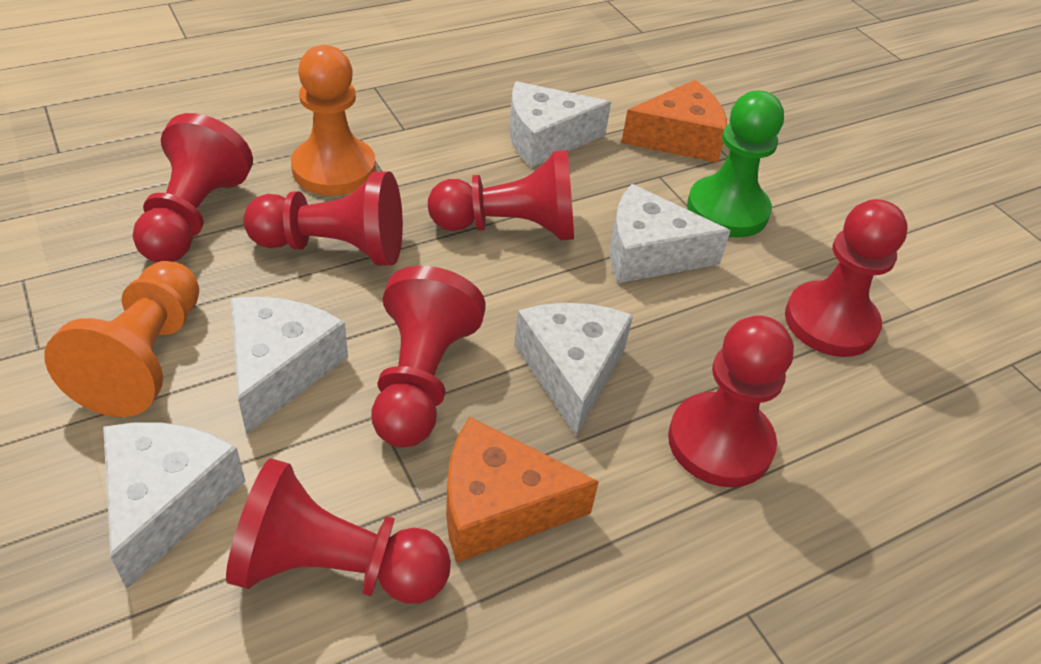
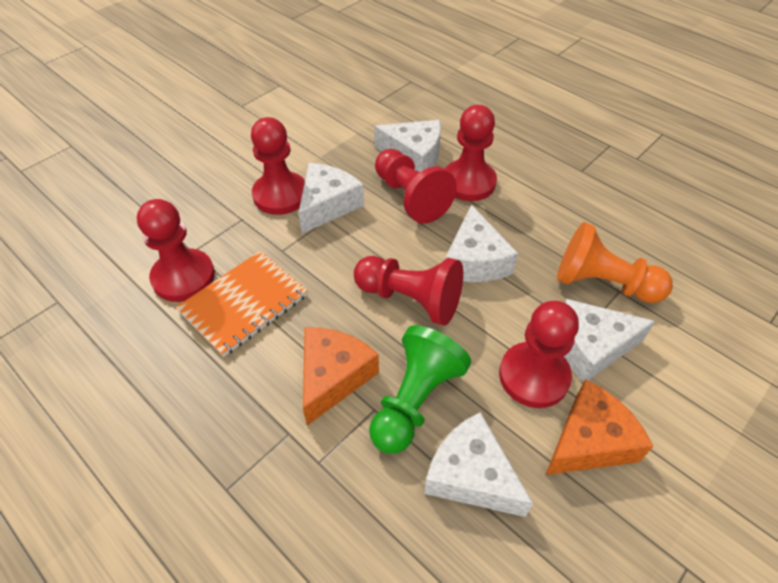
orange notebook: 0 -> 1
orange pawn: 2 -> 1
red pawn: 7 -> 6

